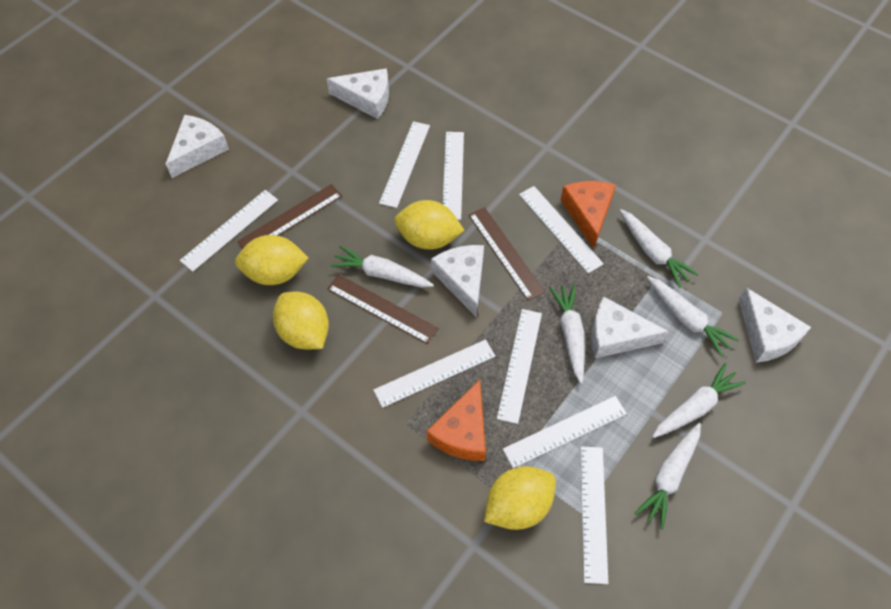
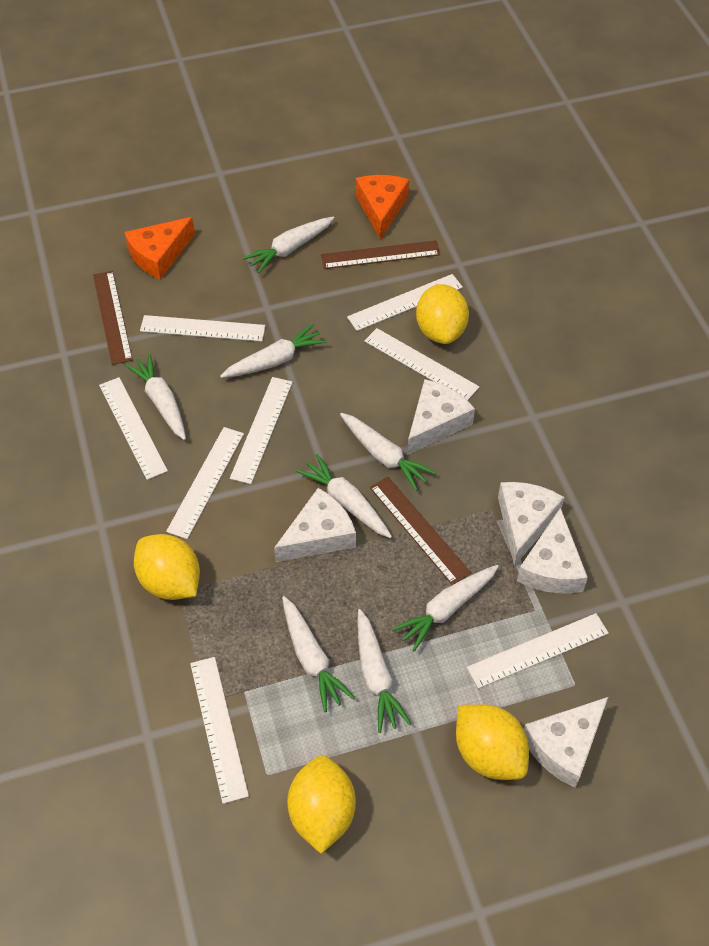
white carrot: 6 -> 8

